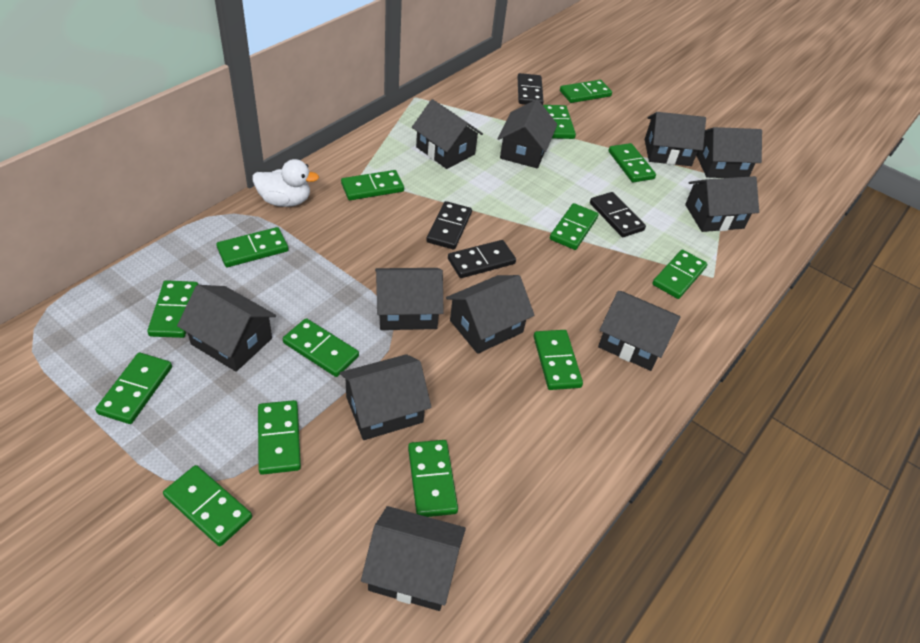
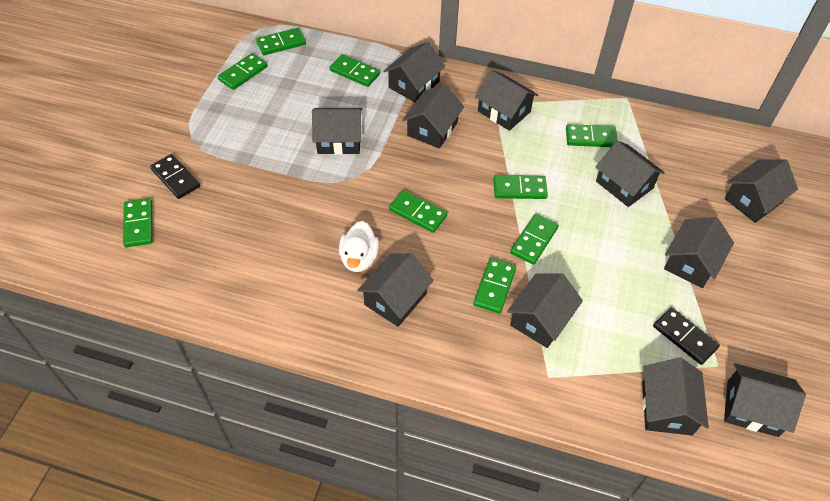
black domino: 4 -> 2
green domino: 14 -> 9

